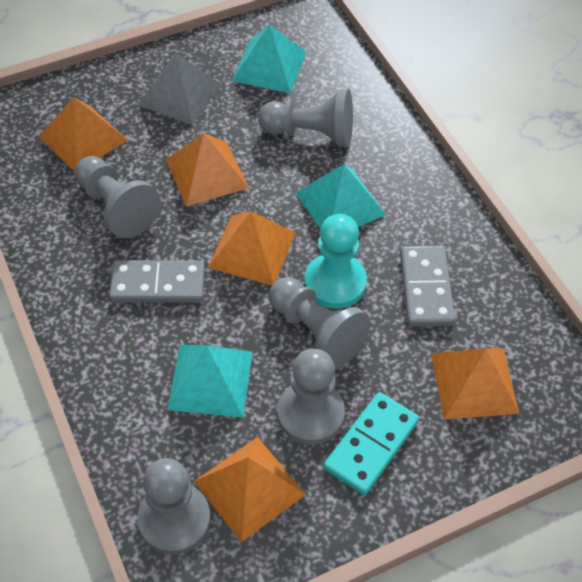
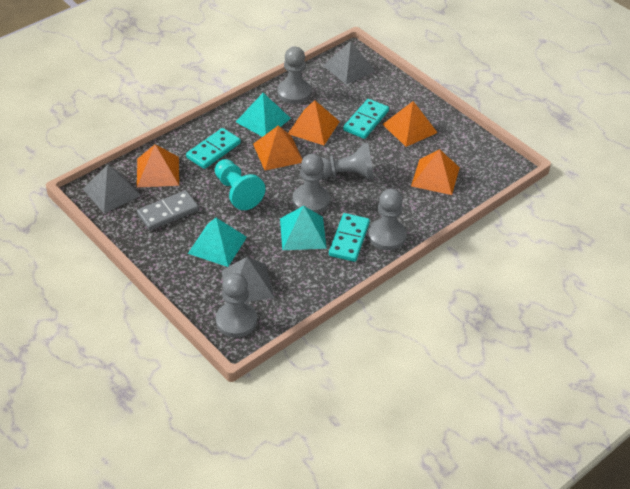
grey domino: 2 -> 1
grey pyramid: 1 -> 3
turquoise domino: 1 -> 3

